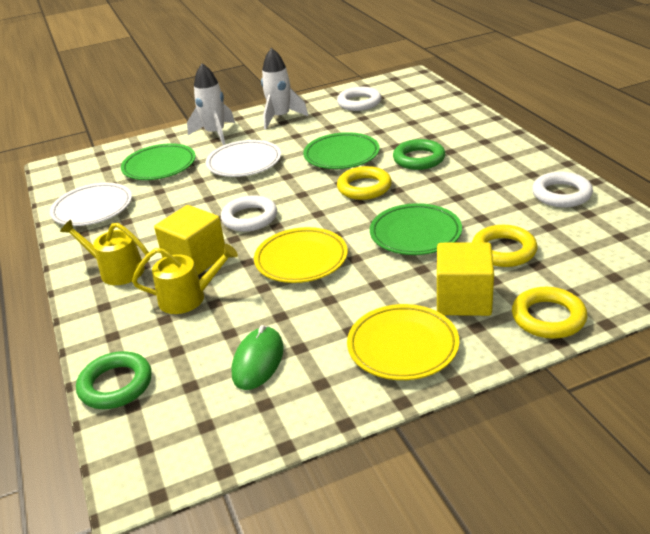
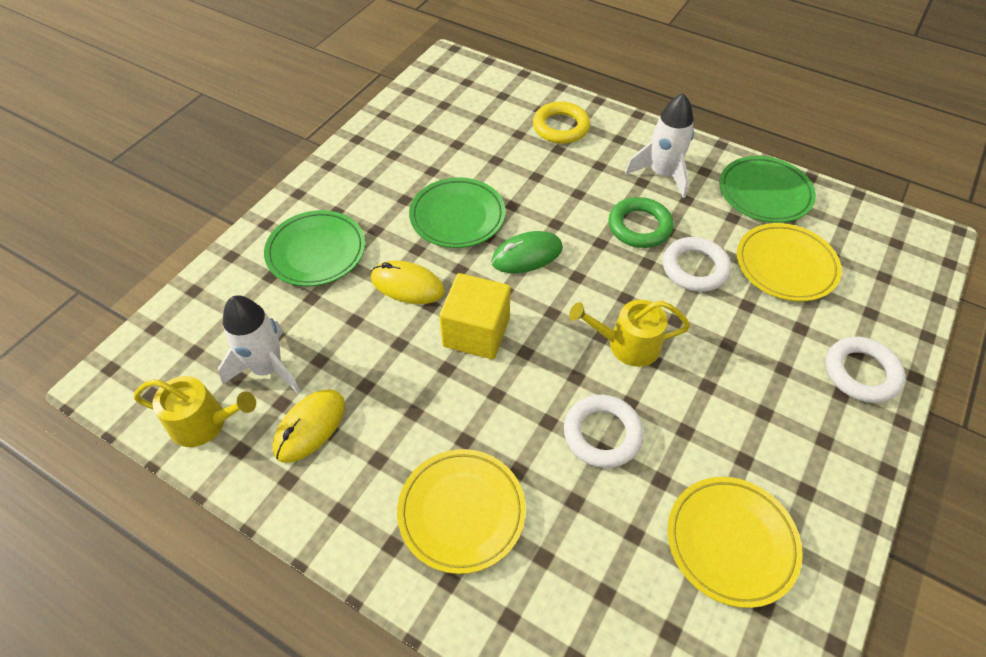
green ring: 2 -> 1
white plate: 2 -> 0
yellow cube: 2 -> 1
yellow mouse: 0 -> 2
yellow plate: 2 -> 3
yellow ring: 3 -> 1

